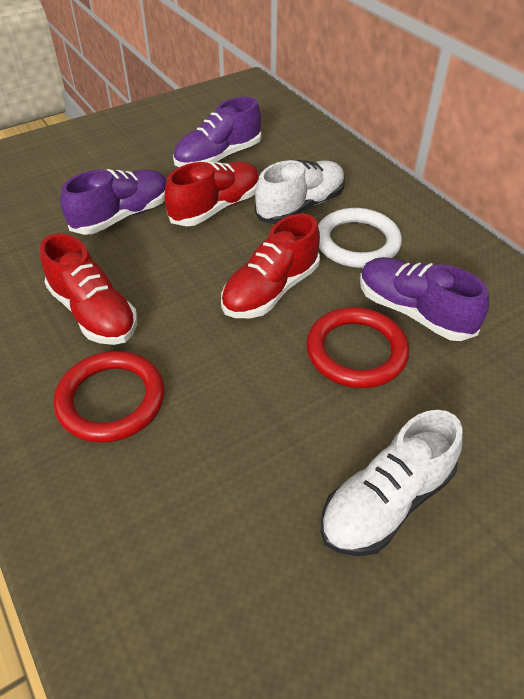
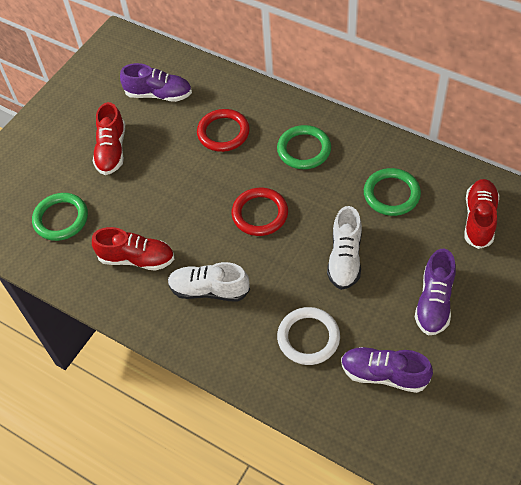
green ring: 0 -> 3

